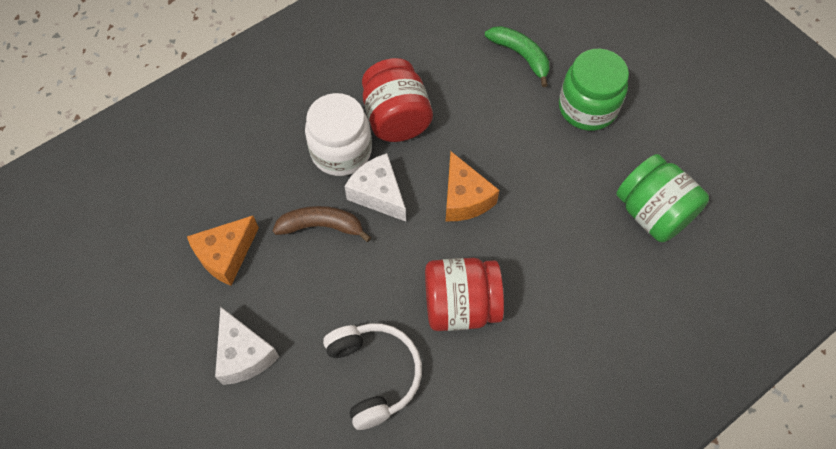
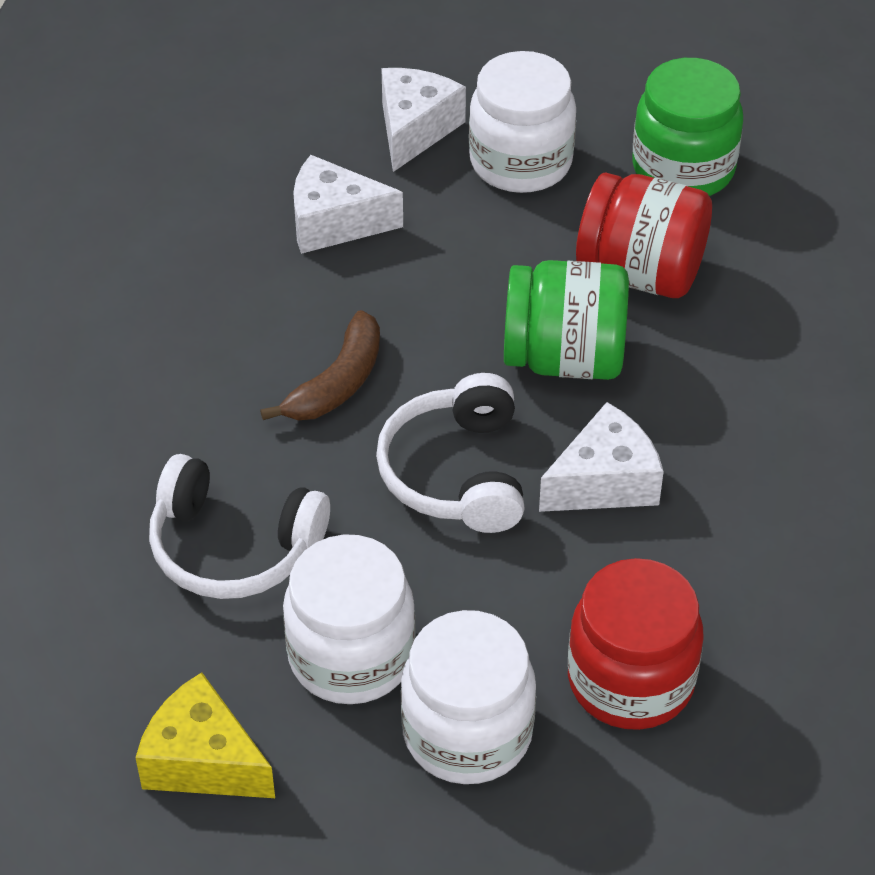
green banana: 1 -> 0
orange cheese: 2 -> 0
white cheese: 2 -> 3
white headphones: 1 -> 2
white jar: 1 -> 3
yellow cheese: 0 -> 1

